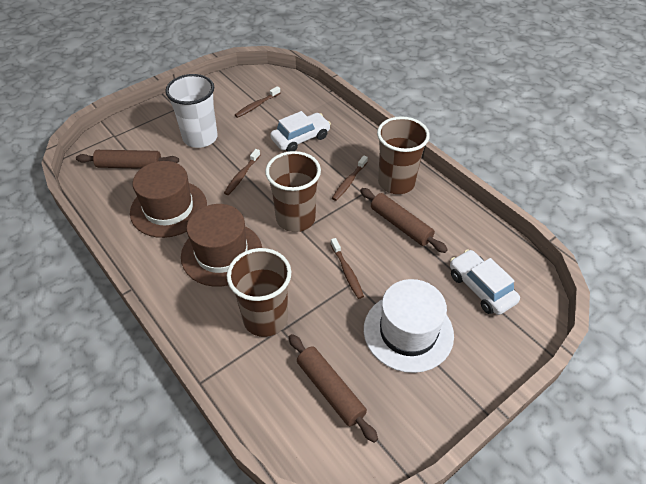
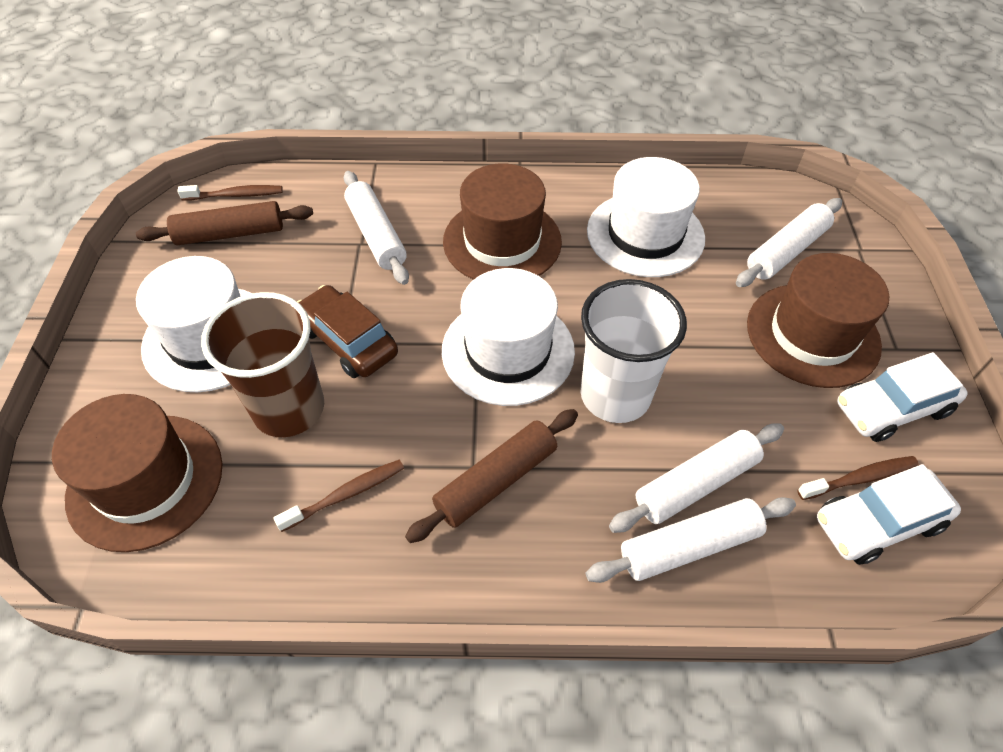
brown car: 0 -> 1
brown cup: 3 -> 1
brown hat: 2 -> 3
brown rolling pin: 3 -> 2
brown toothbrush: 4 -> 3
white hat: 1 -> 3
white rolling pin: 0 -> 4

